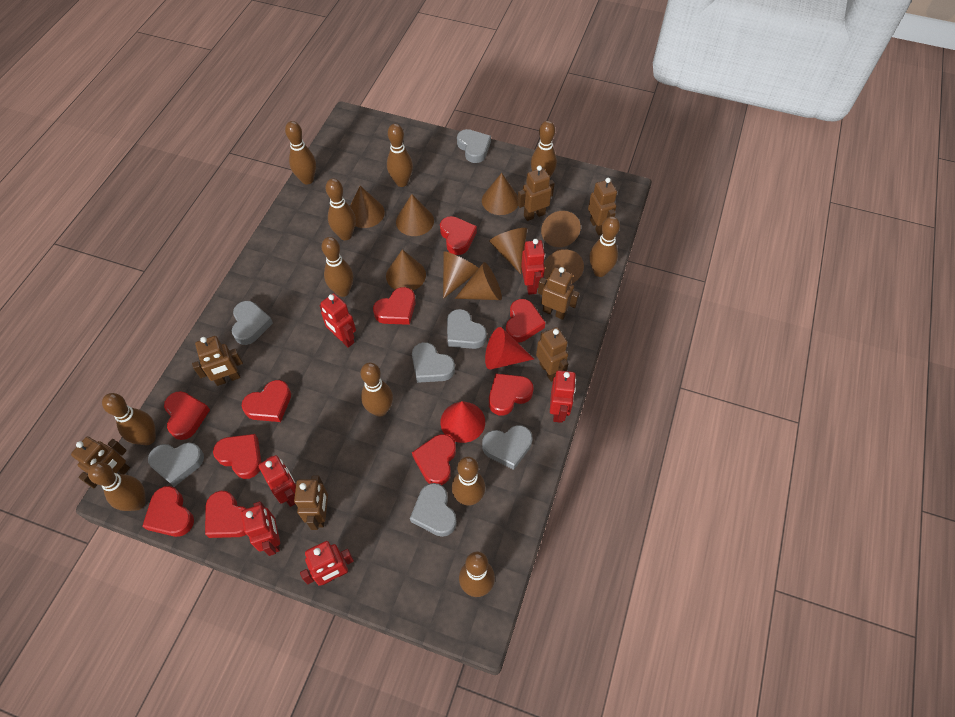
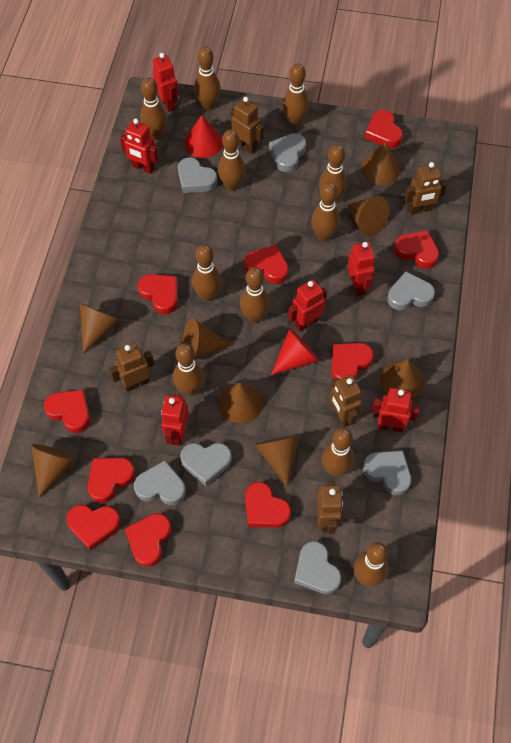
brown cone: 9 -> 8
brown robot: 7 -> 5

